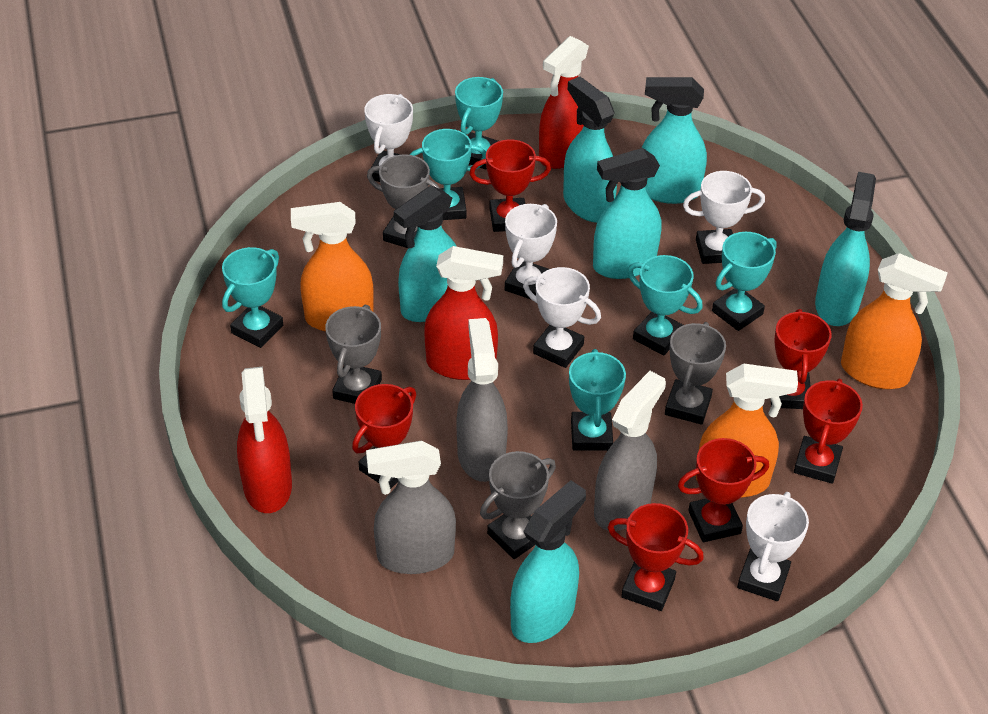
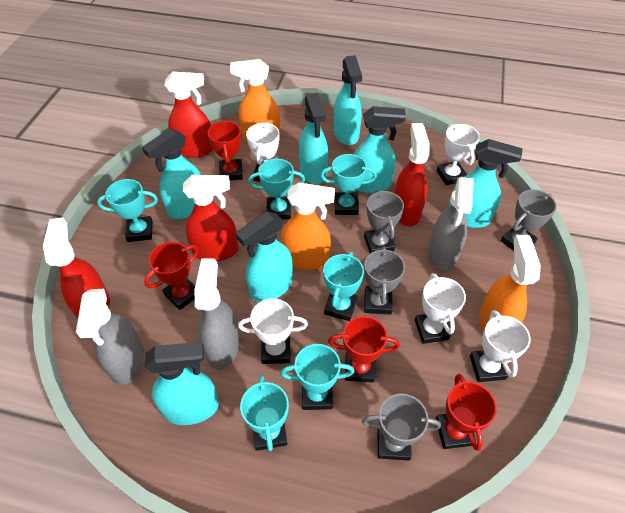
red spray bottle: 3 -> 4
red trophy: 6 -> 4
turquoise spray bottle: 6 -> 7

